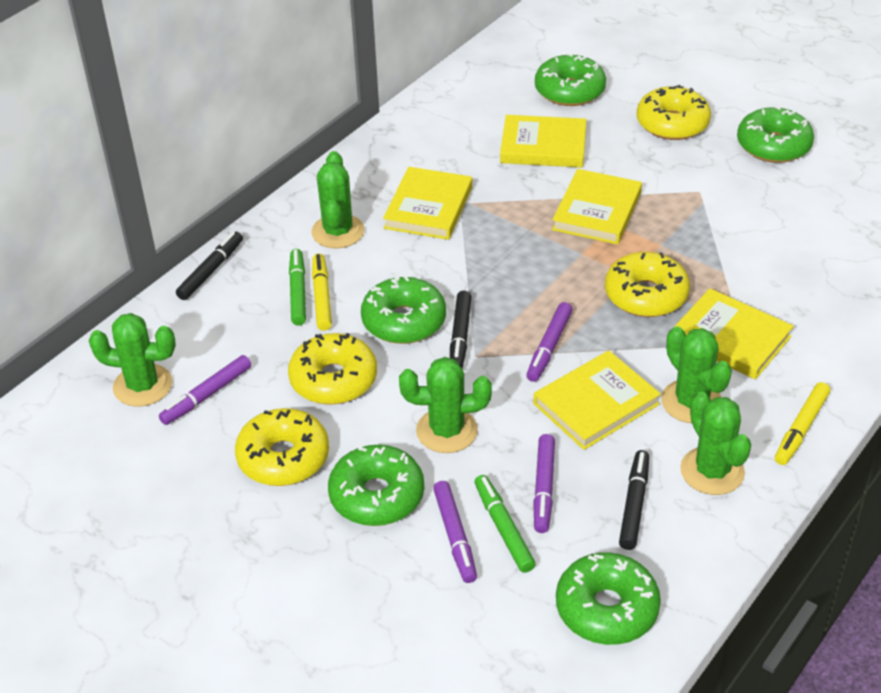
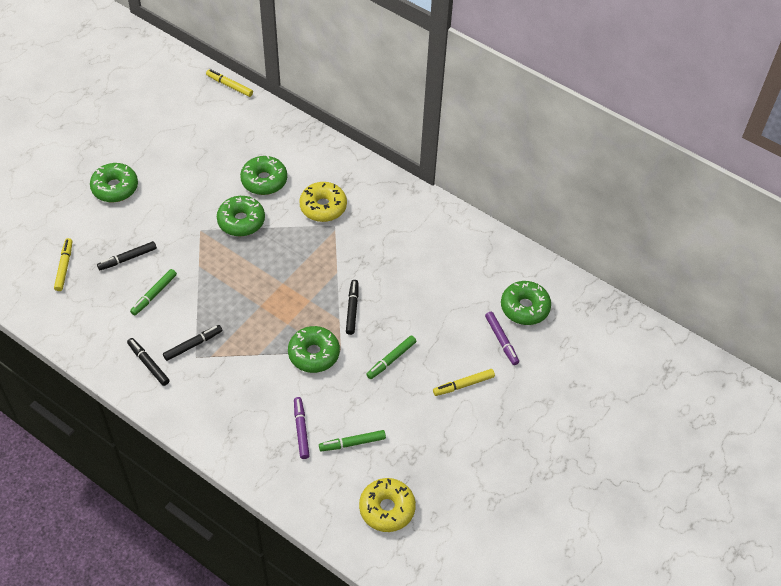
black marker: 3 -> 4
green cactus: 5 -> 0
green marker: 2 -> 3
purple marker: 4 -> 2
yellow book: 5 -> 0
yellow donut: 4 -> 2
yellow marker: 2 -> 3

